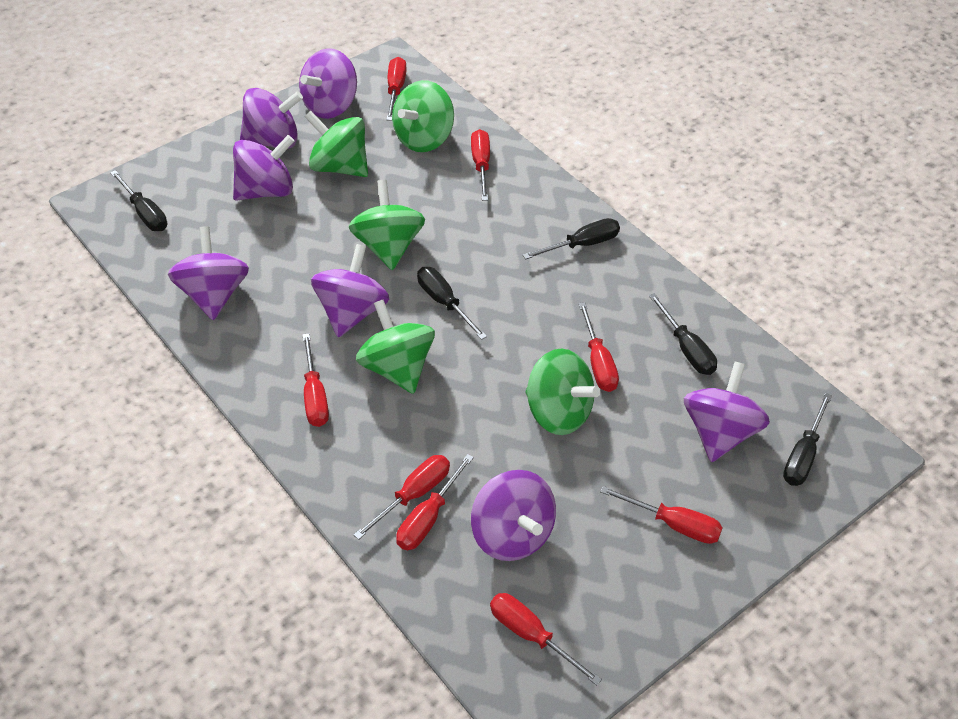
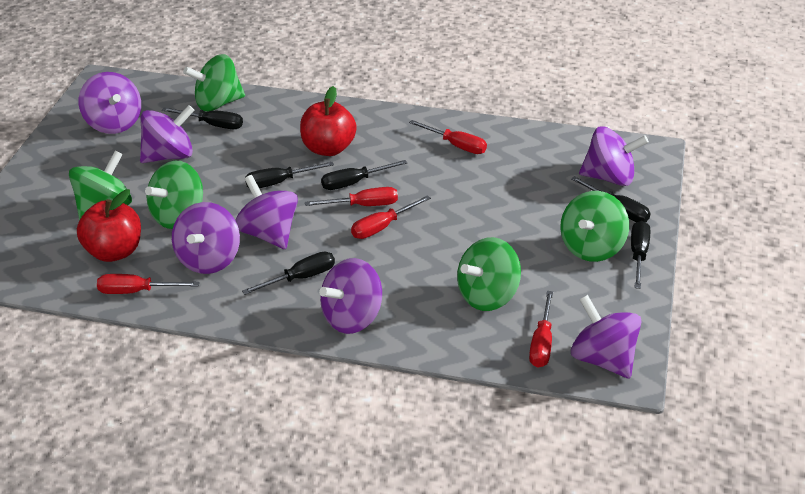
black screwdriver: 5 -> 6
red apple: 0 -> 2
red screwdriver: 8 -> 5

